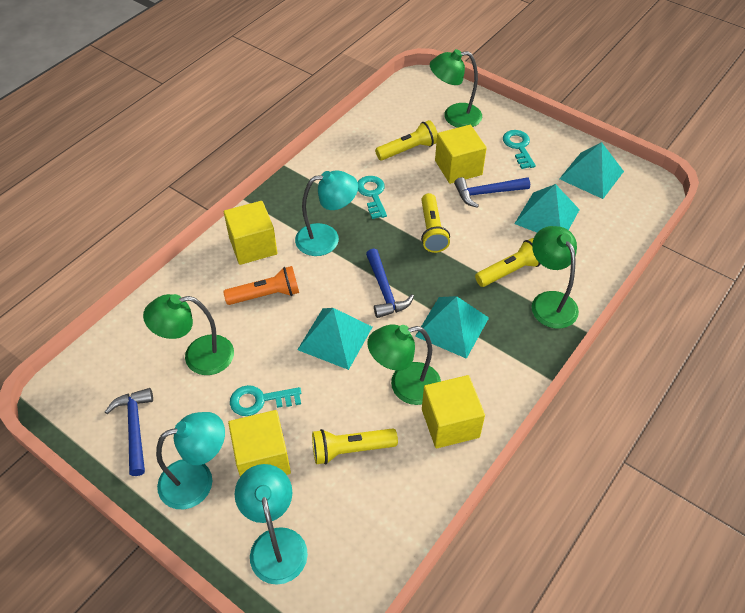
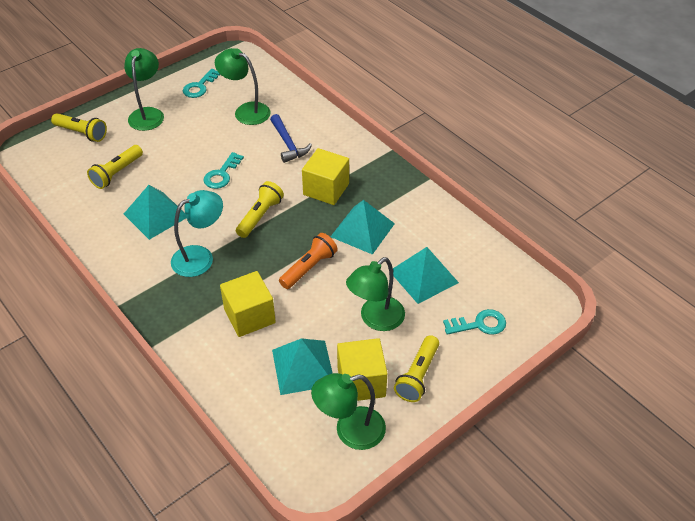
blue hammer: 3 -> 1
turquoise lamp: 3 -> 1
yellow cube: 4 -> 3

